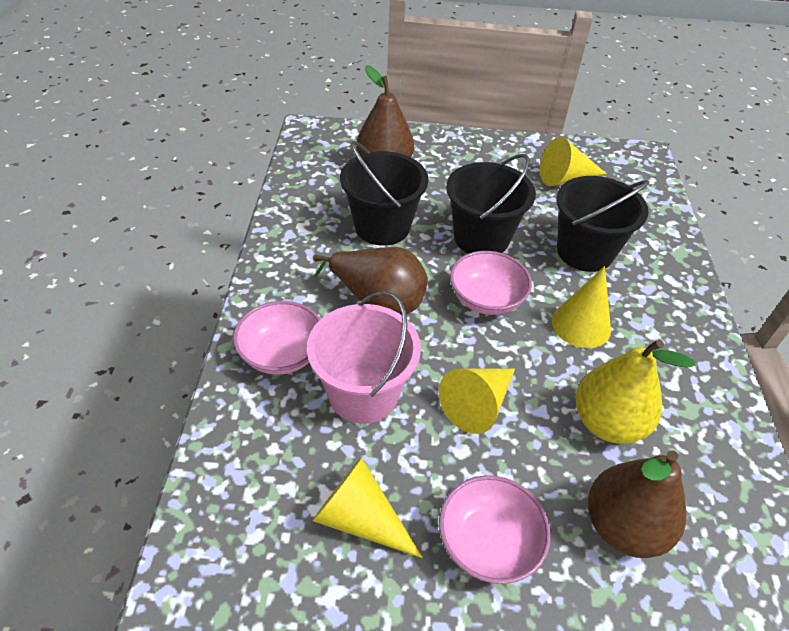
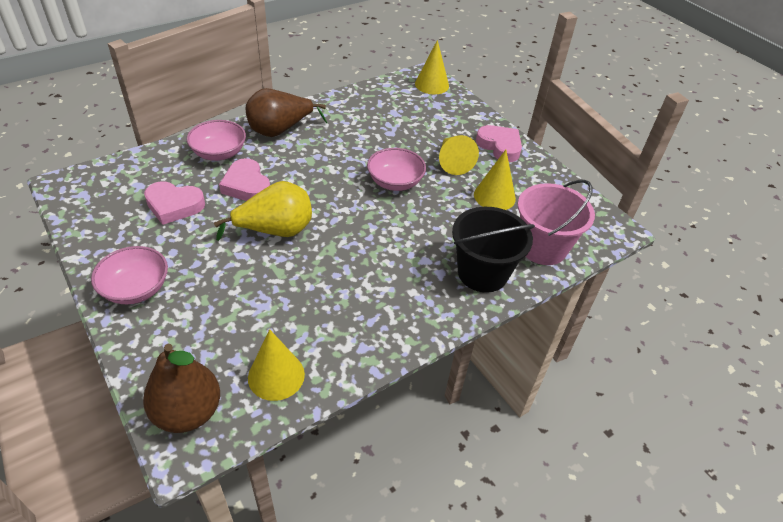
black bucket: 3 -> 1
brown pear: 3 -> 2
pink heart: 0 -> 3

